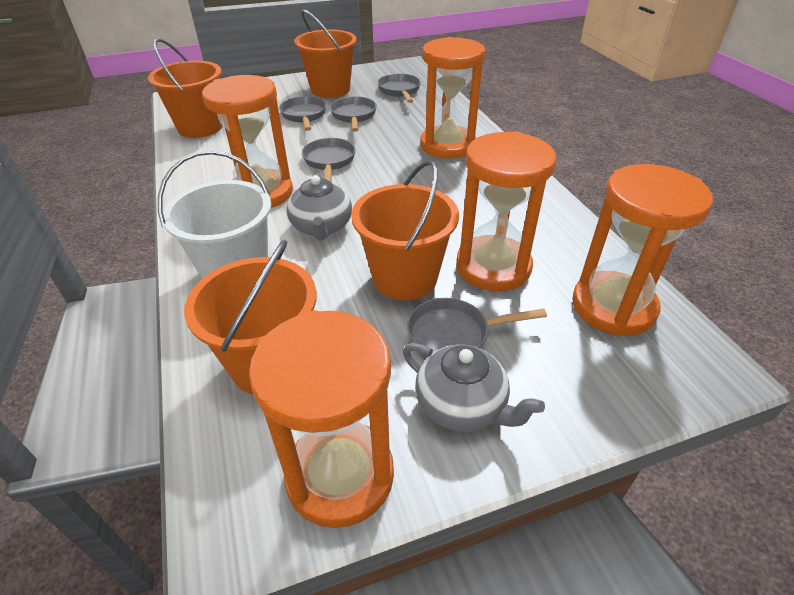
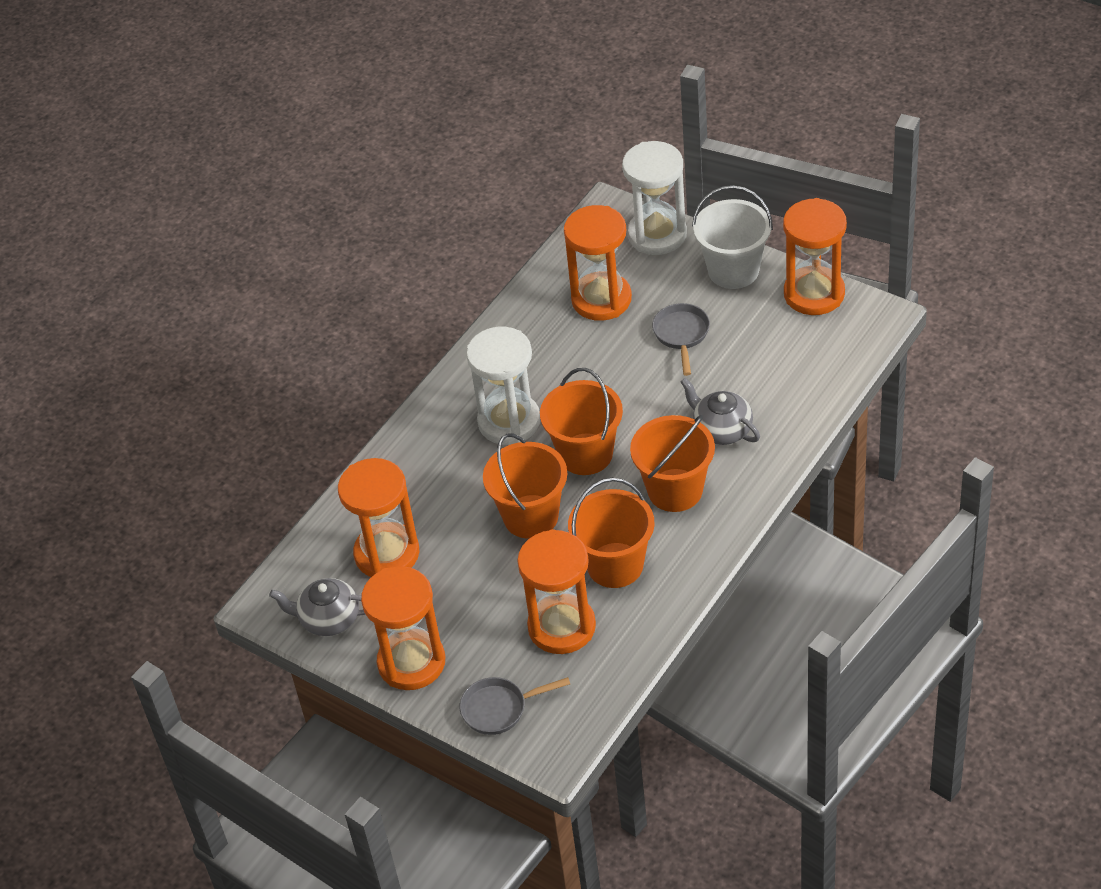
grey pan: 5 -> 2
white hourglass: 0 -> 2

